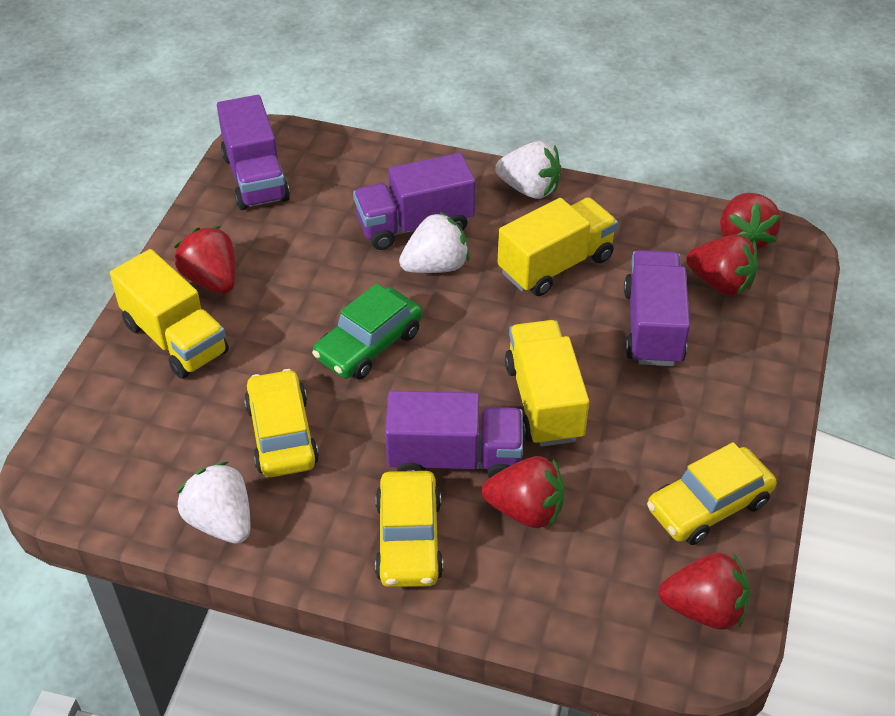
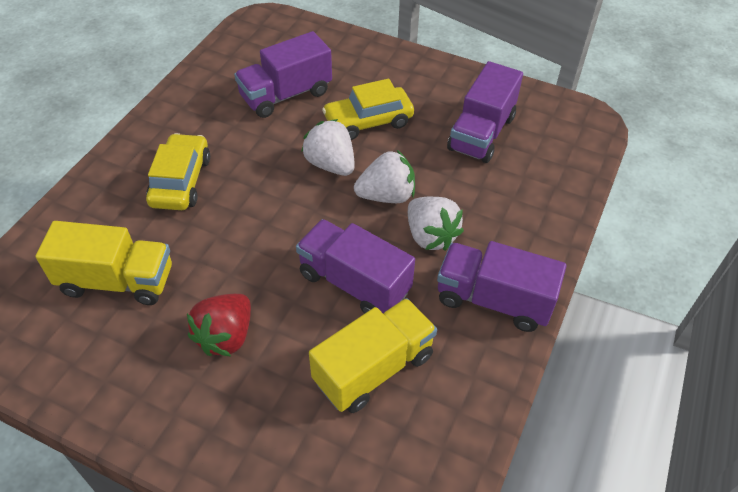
green car: 1 -> 0
red strawberry: 5 -> 1
yellow car: 3 -> 2
yellow truck: 3 -> 2

